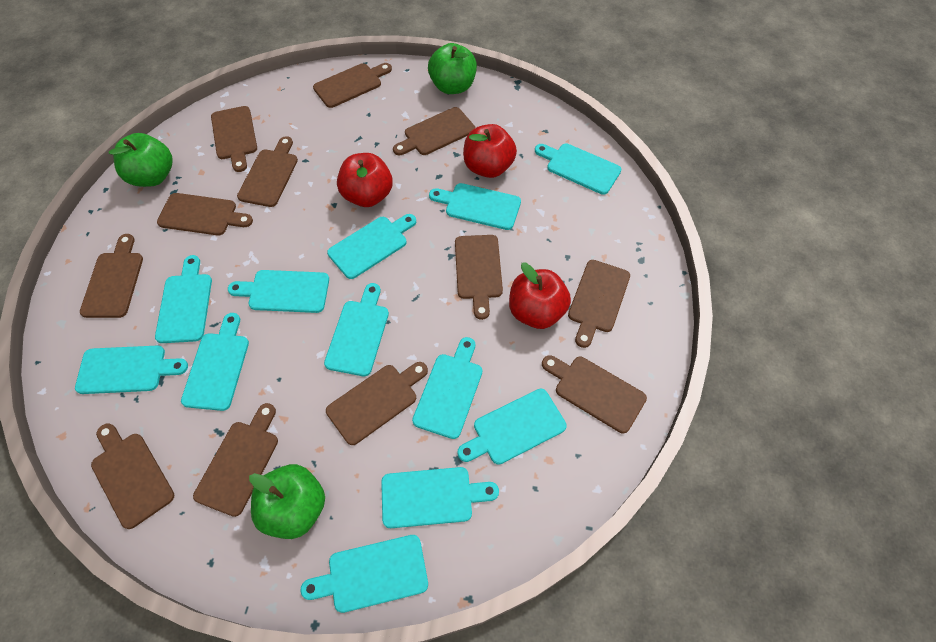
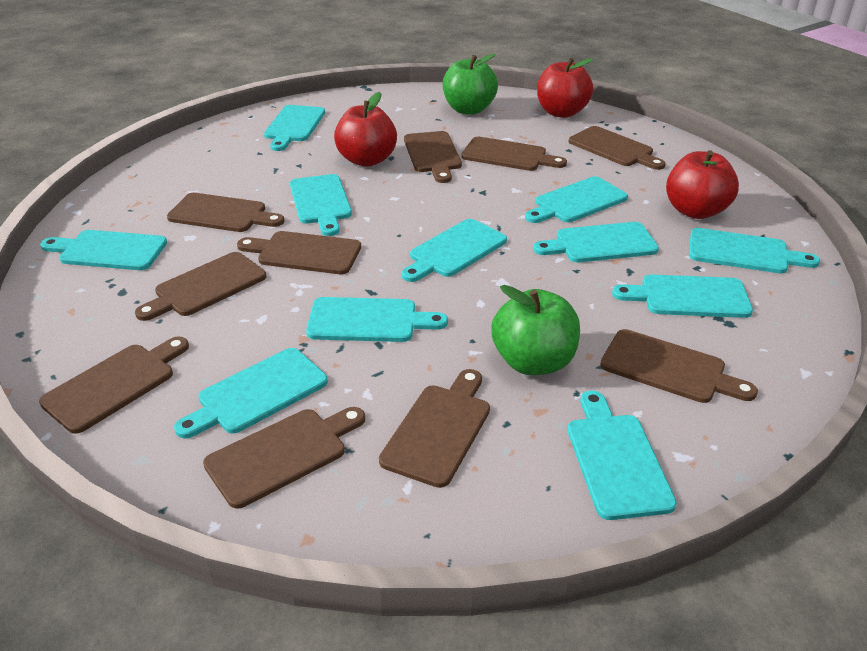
brown cutting board: 12 -> 10
green apple: 3 -> 2
turquoise cutting board: 12 -> 11

